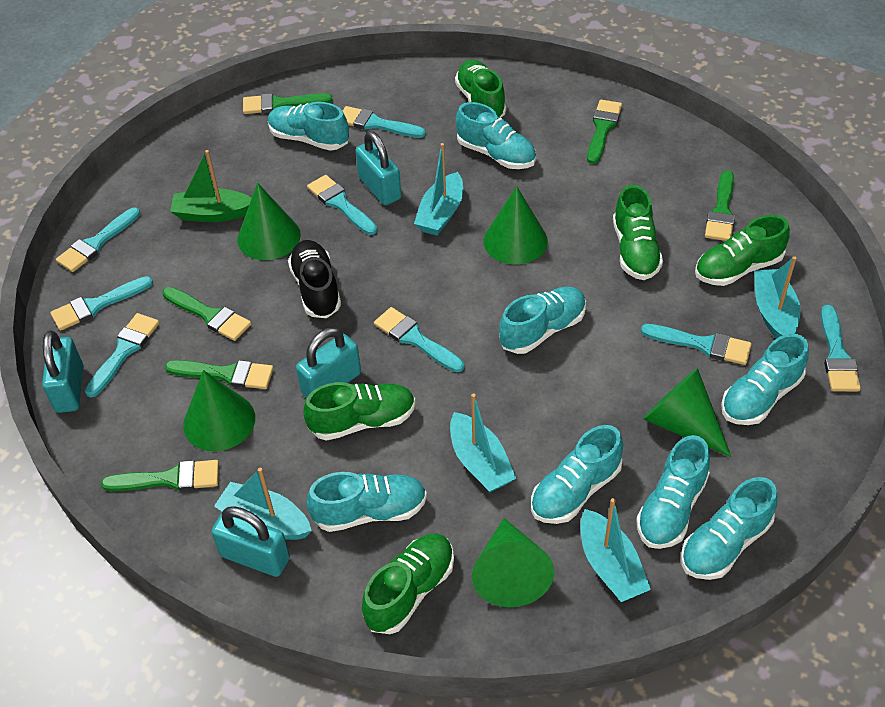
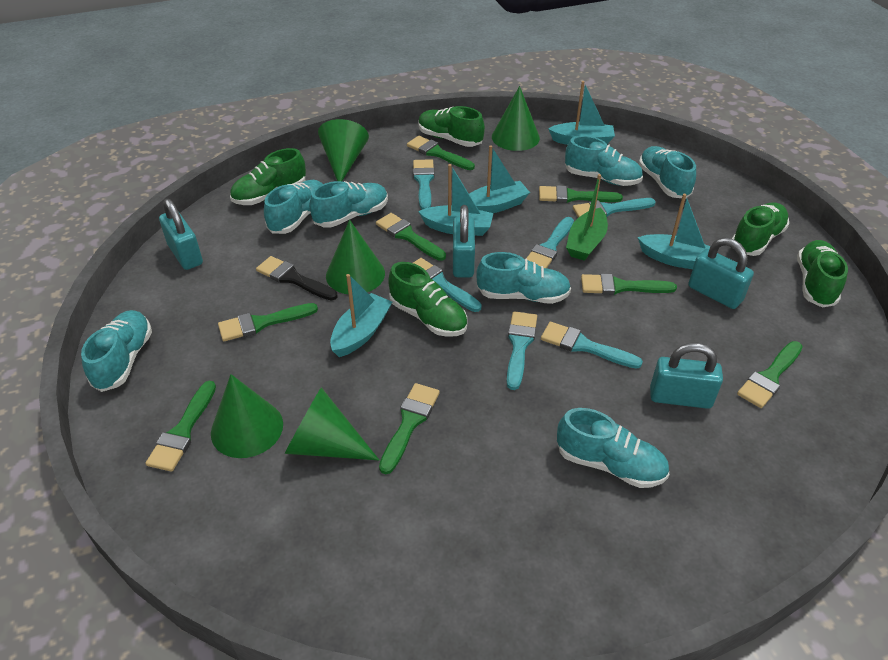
black brush: 0 -> 1
black shoe: 1 -> 0
green brush: 6 -> 8
turquoise brush: 8 -> 6
turquoise shoe: 8 -> 7

